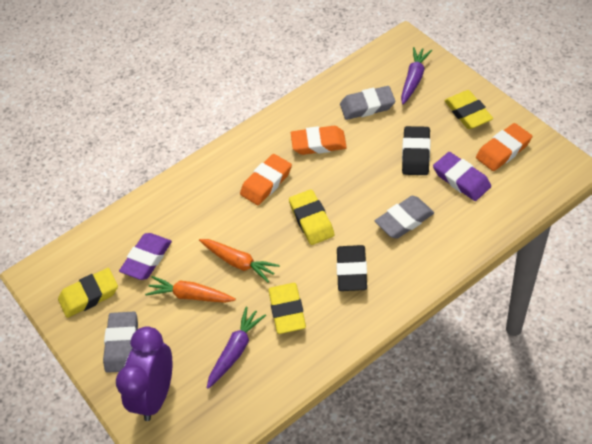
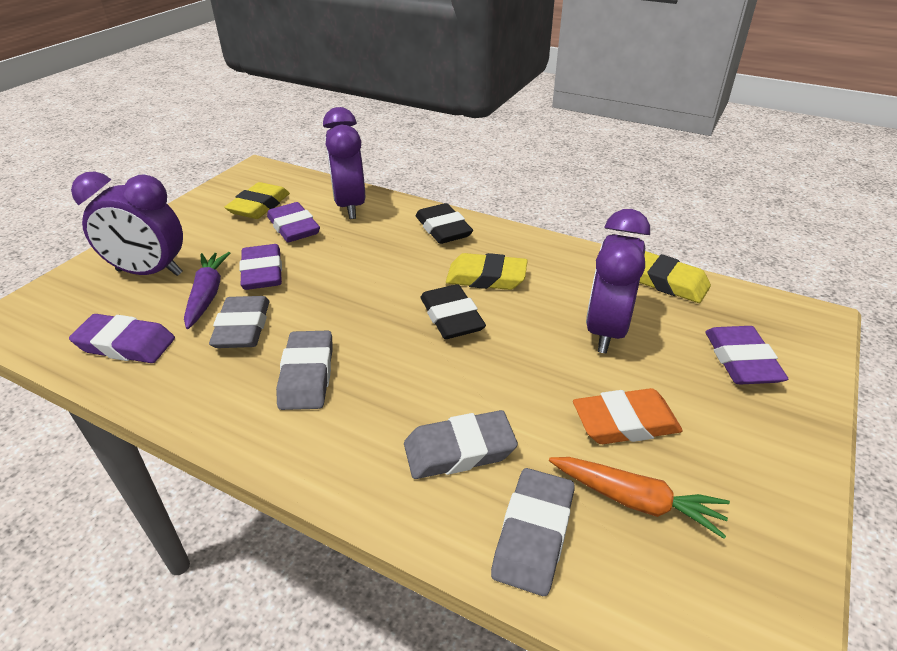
grey eraser: 3 -> 4
orange carrot: 2 -> 1
orange eraser: 3 -> 1
purple carrot: 2 -> 1
purple clock: 1 -> 3
purple eraser: 2 -> 4
yellow eraser: 4 -> 3

